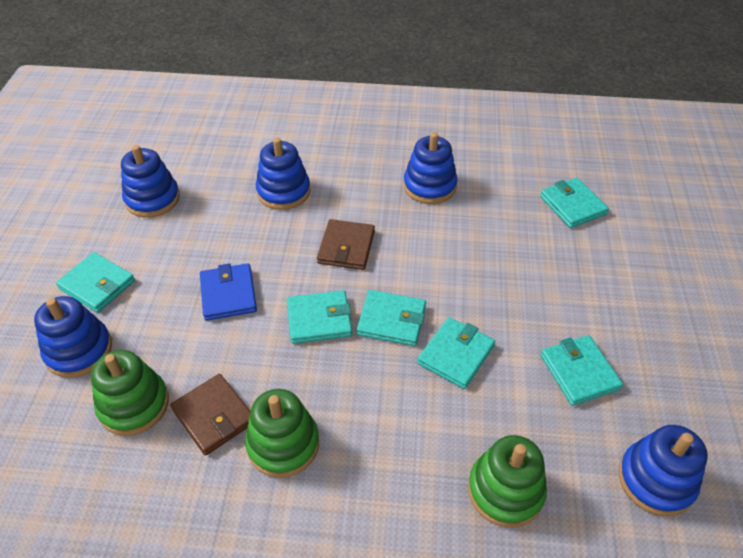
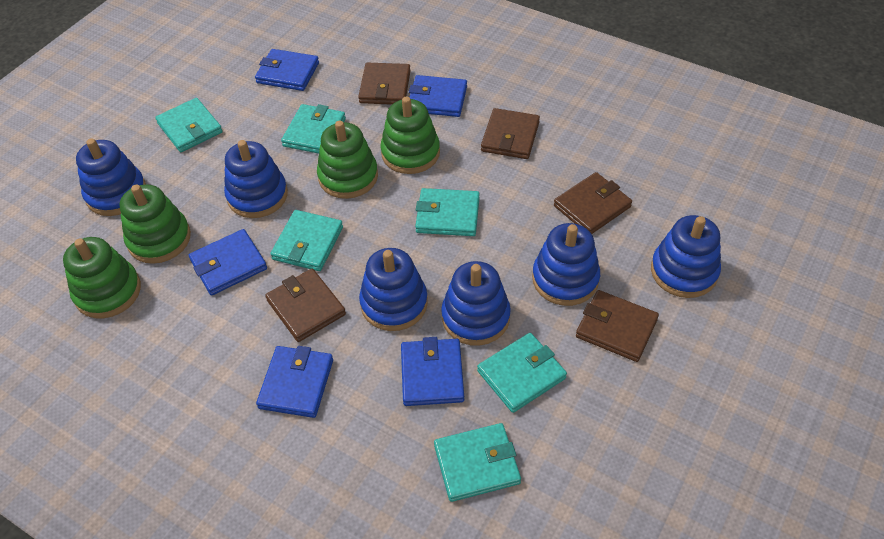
blue stacking toy: 5 -> 6
blue wallet: 1 -> 5
brown wallet: 2 -> 5
green stacking toy: 3 -> 4

